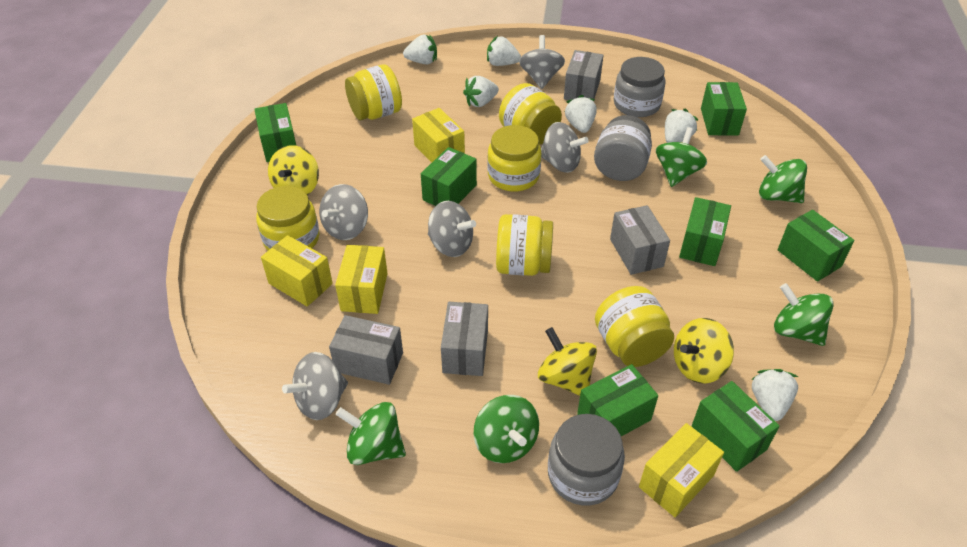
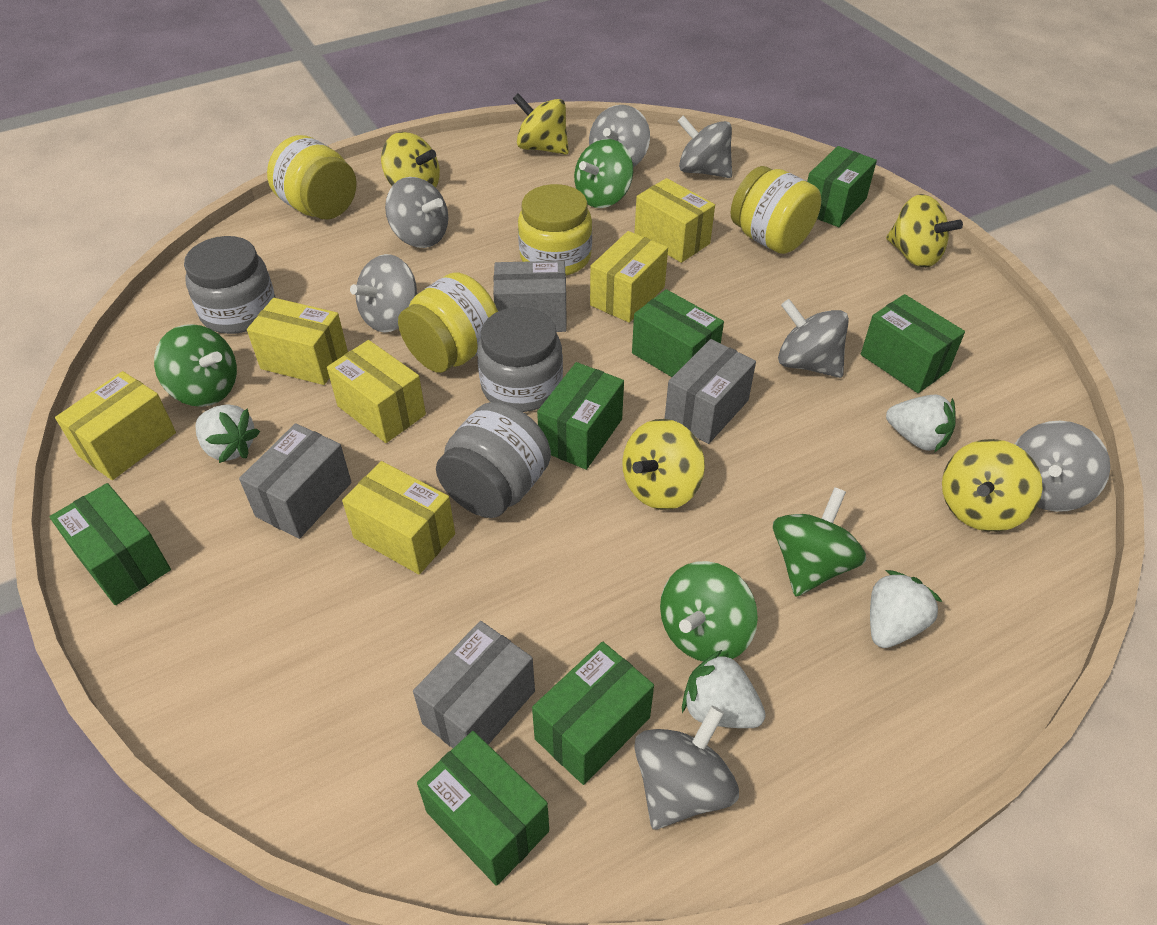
green spinning top: 5 -> 4
grey spinning top: 5 -> 7
white strawberry: 6 -> 4
yellow box: 4 -> 6
yellow jar: 6 -> 4
yellow spinning top: 3 -> 5

